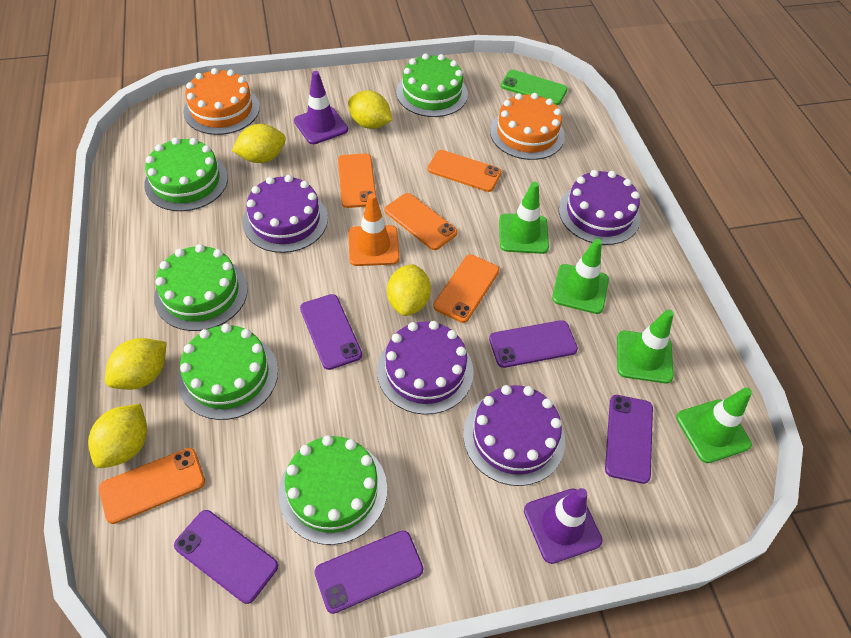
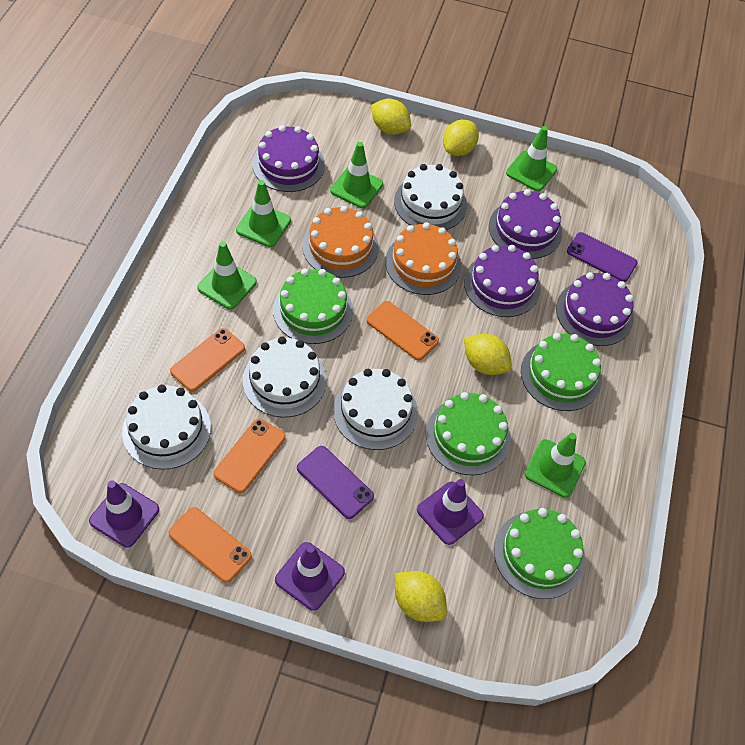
green cake: 5 -> 4
green phone: 1 -> 0
green traffic cone: 4 -> 5
orange phone: 5 -> 4
orange traffic cone: 1 -> 0
purple phone: 5 -> 2
purple traffic cone: 2 -> 3
white cake: 0 -> 4
yellow lemon: 5 -> 4

